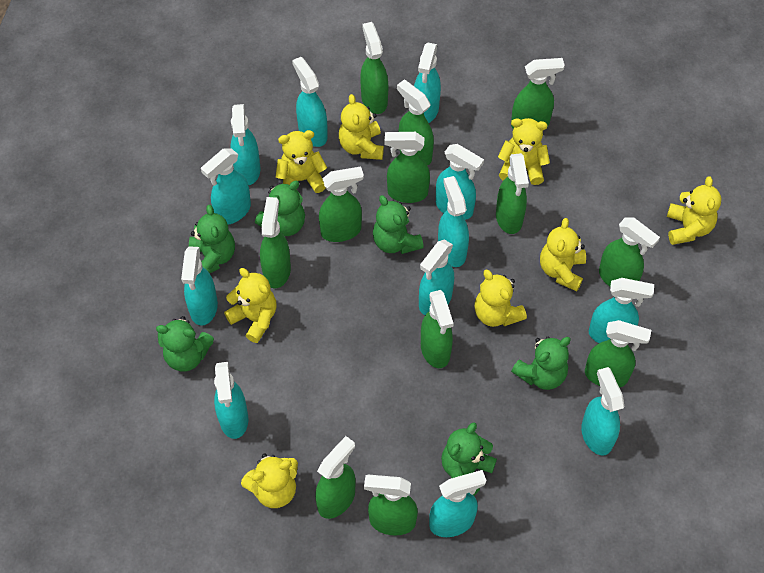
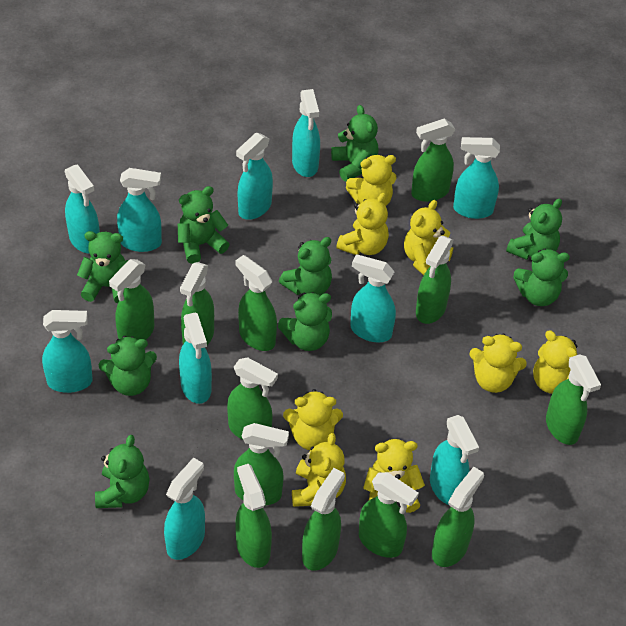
green teddy bear: 6 -> 9
turquoise spray bottle: 12 -> 10

